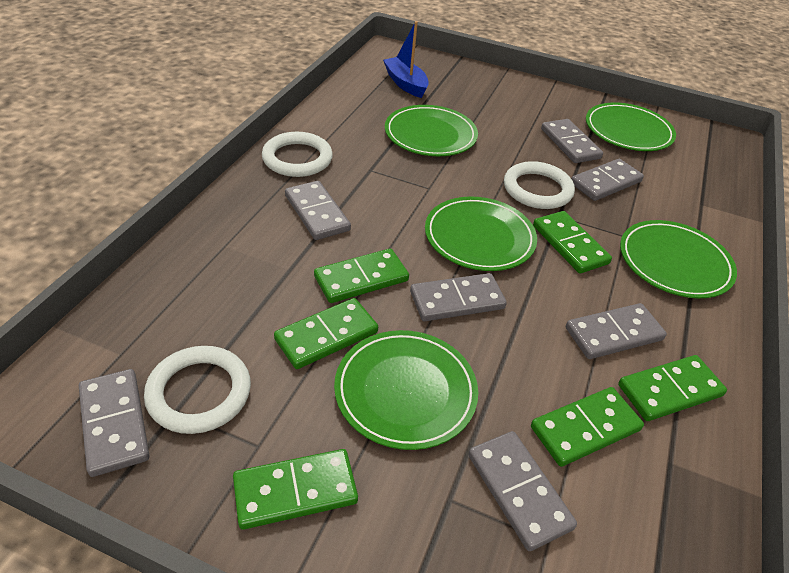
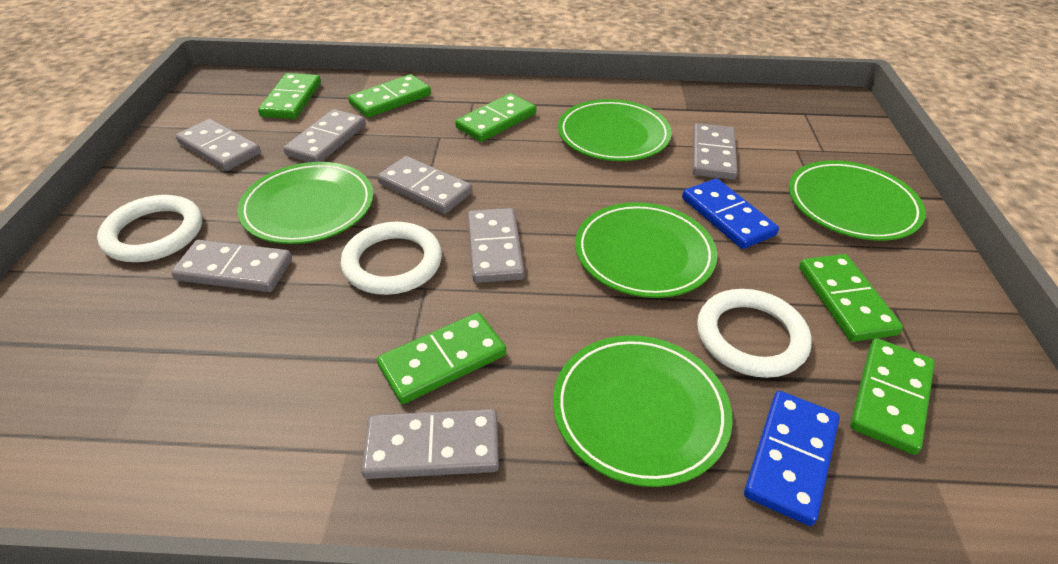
blue boat: 1 -> 0
blue domino: 0 -> 2

